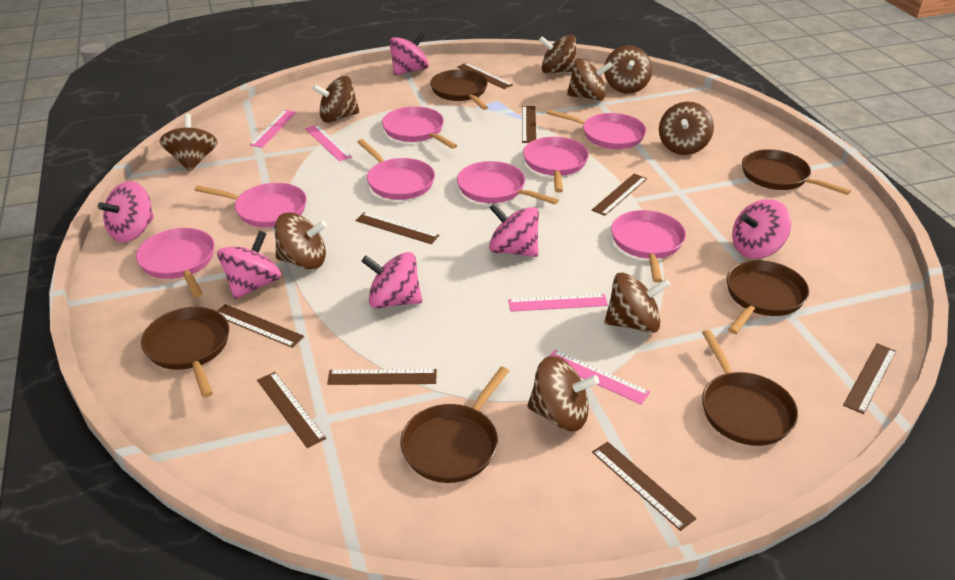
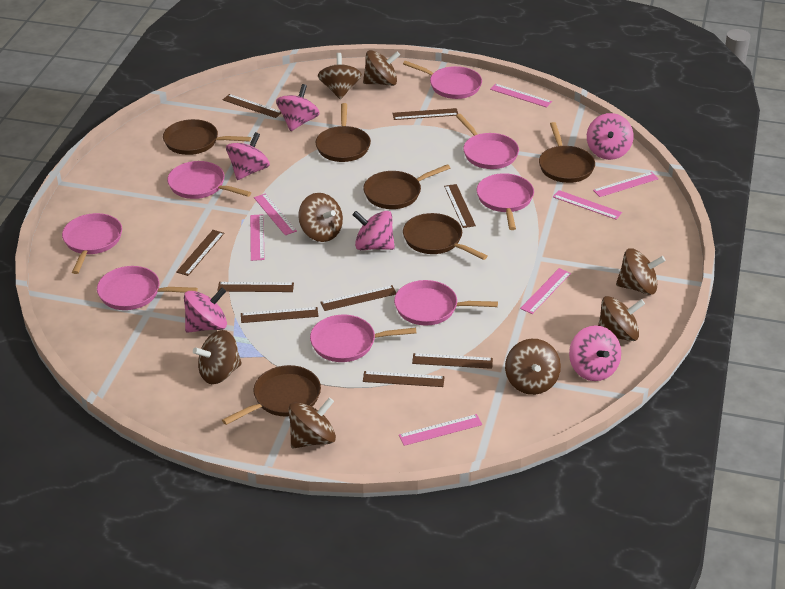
brown spinning top: 9 -> 8
pink ruler: 4 -> 7

